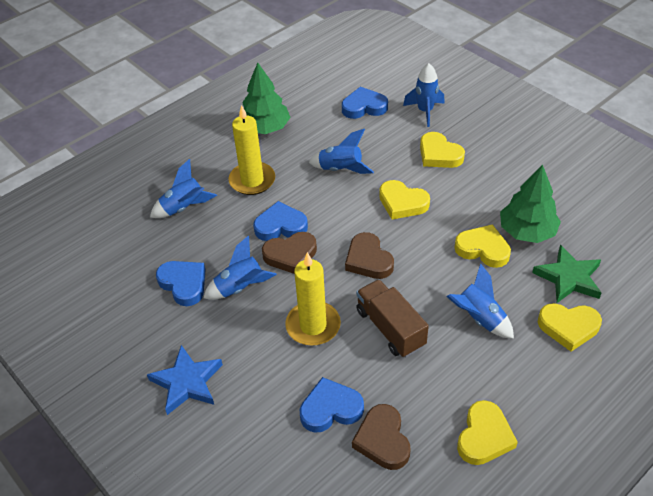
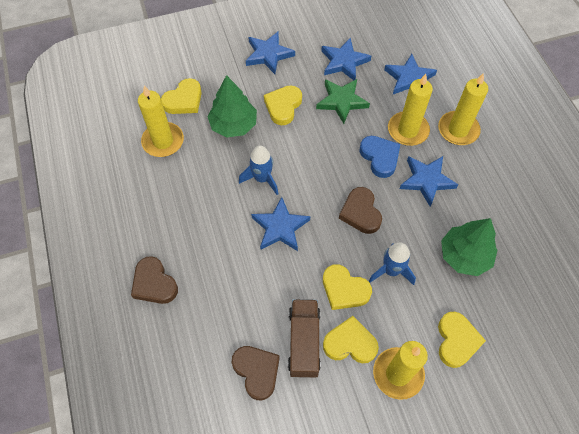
blue heart: 4 -> 1
blue rocket: 5 -> 2
blue star: 1 -> 5
yellow candle: 2 -> 4

